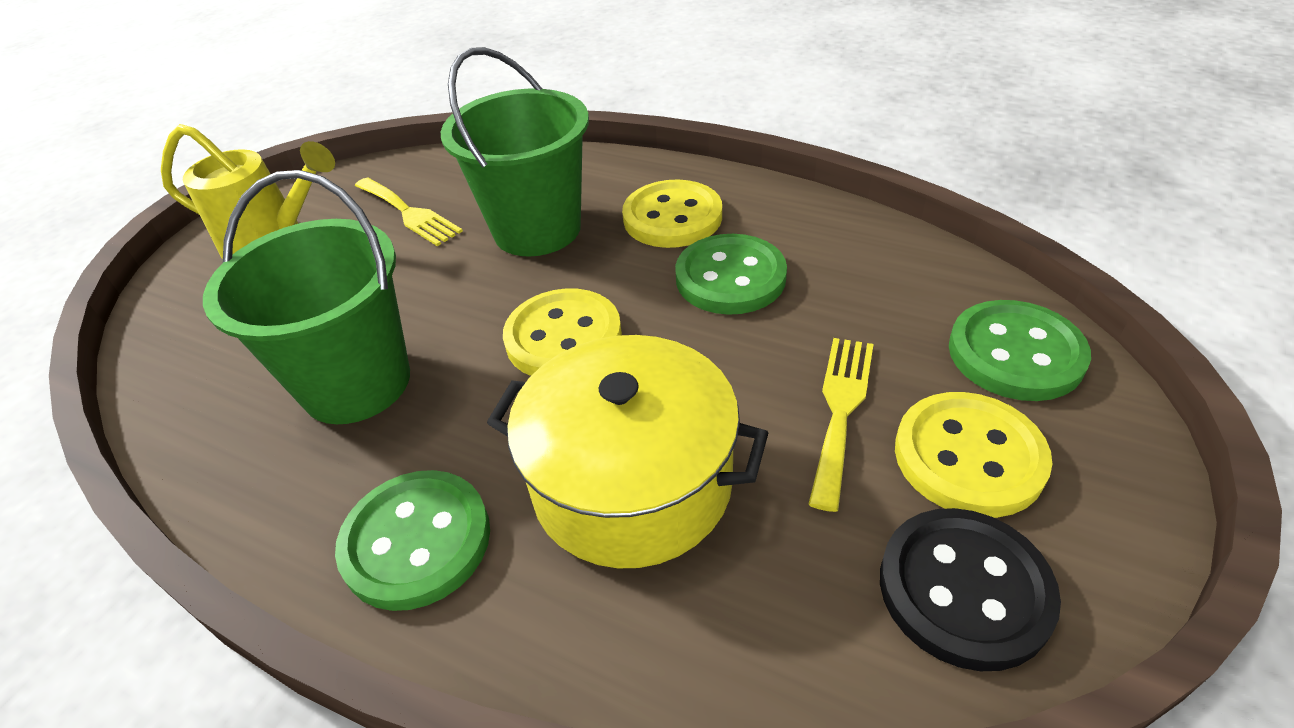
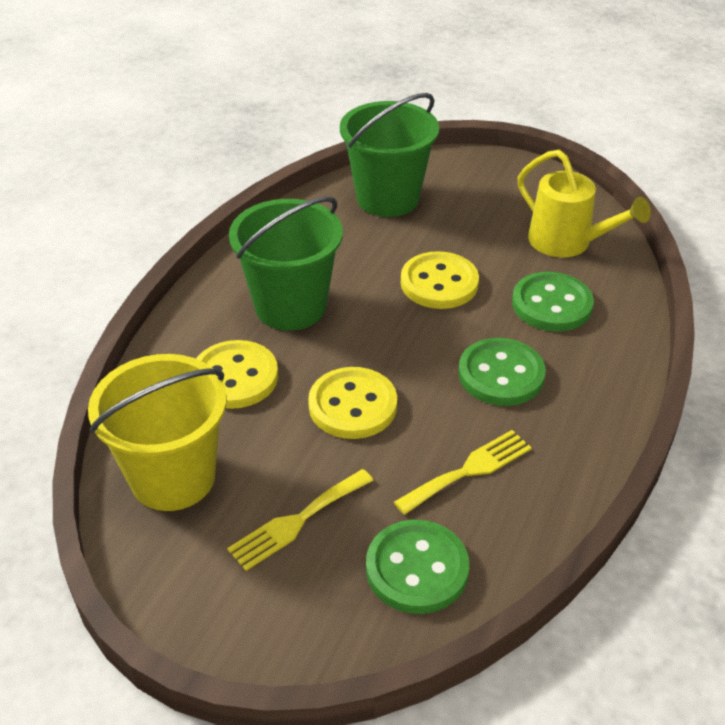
black button: 1 -> 0
yellow bucket: 0 -> 1
yellow pot: 1 -> 0

